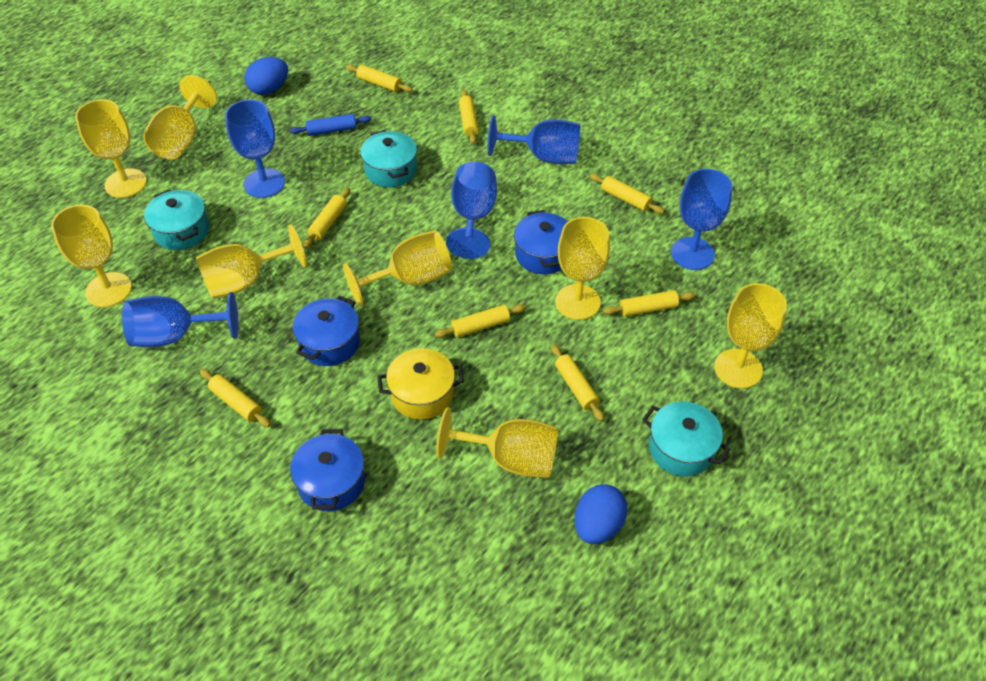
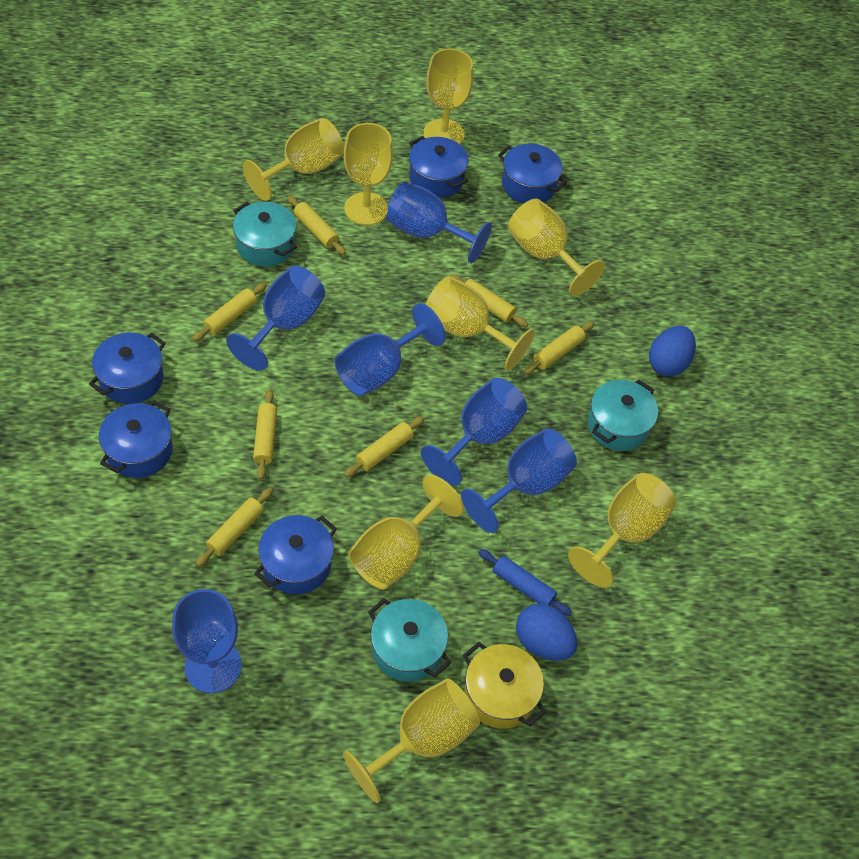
blue goblet: 5 -> 6
blue pot: 3 -> 5
yellow rolling pin: 8 -> 7

